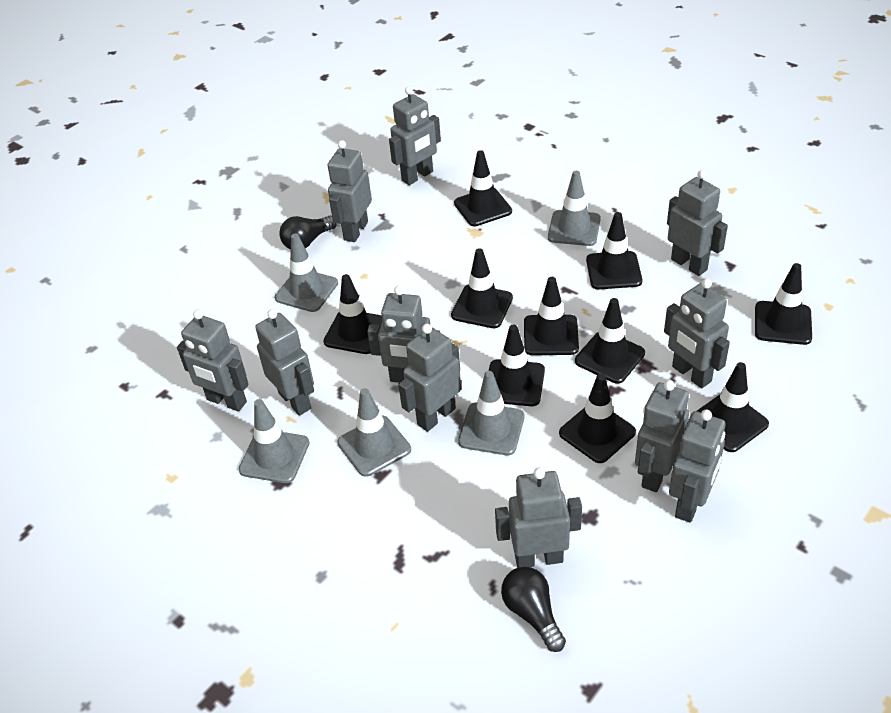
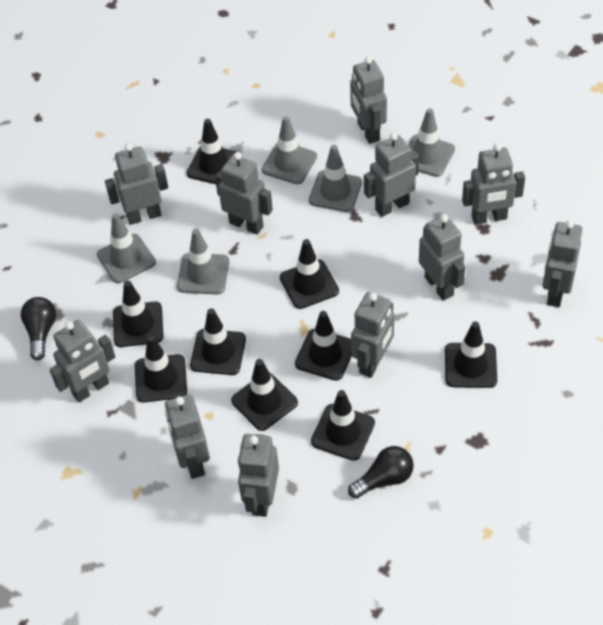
black traffic cone: 10 -> 9

